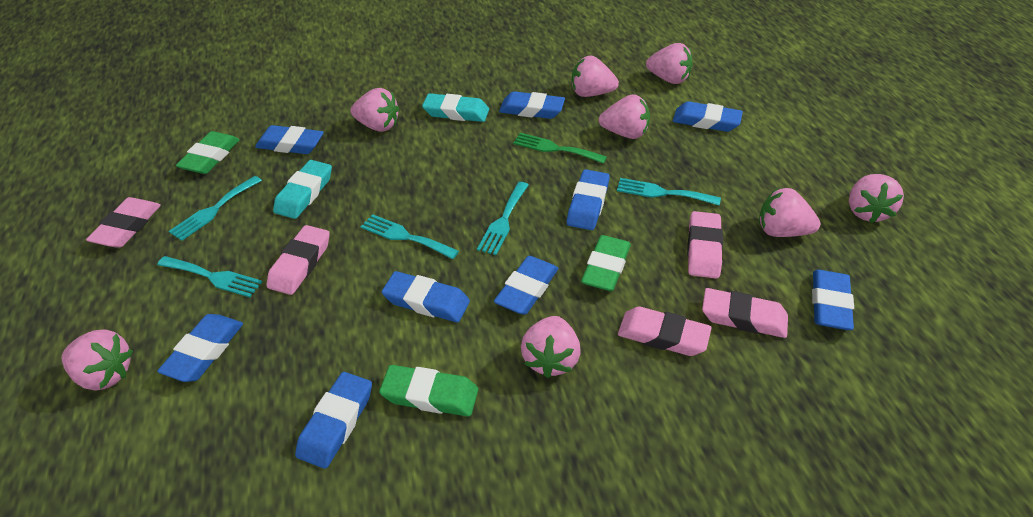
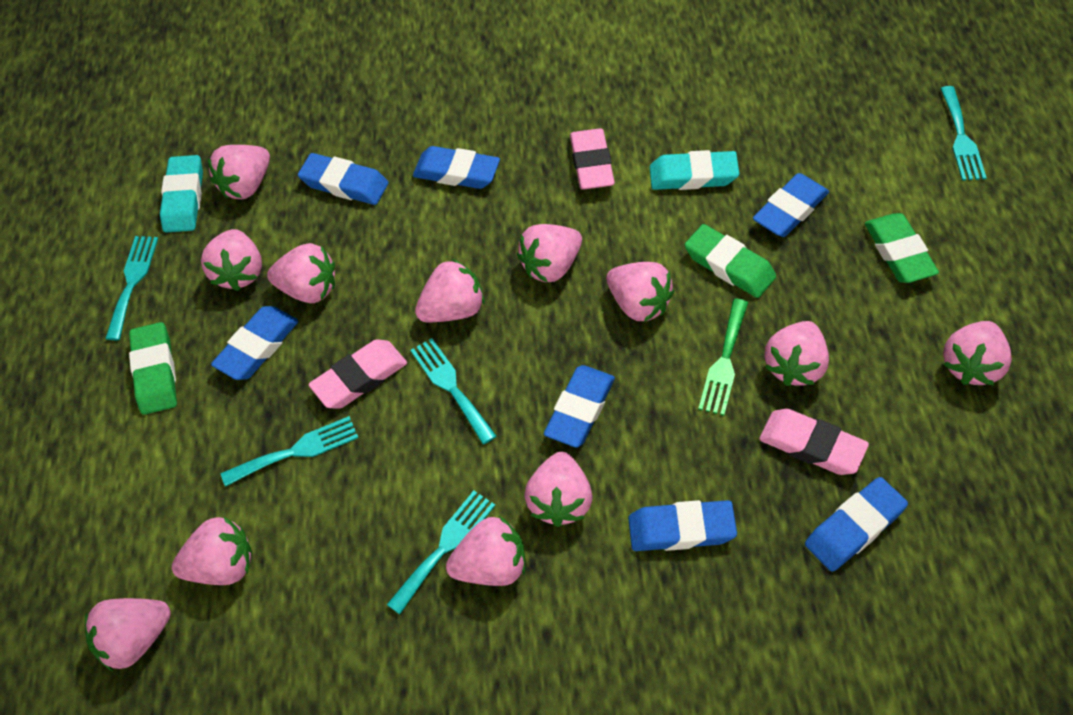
blue eraser: 9 -> 7
pink eraser: 5 -> 3
pink strawberry: 8 -> 12

